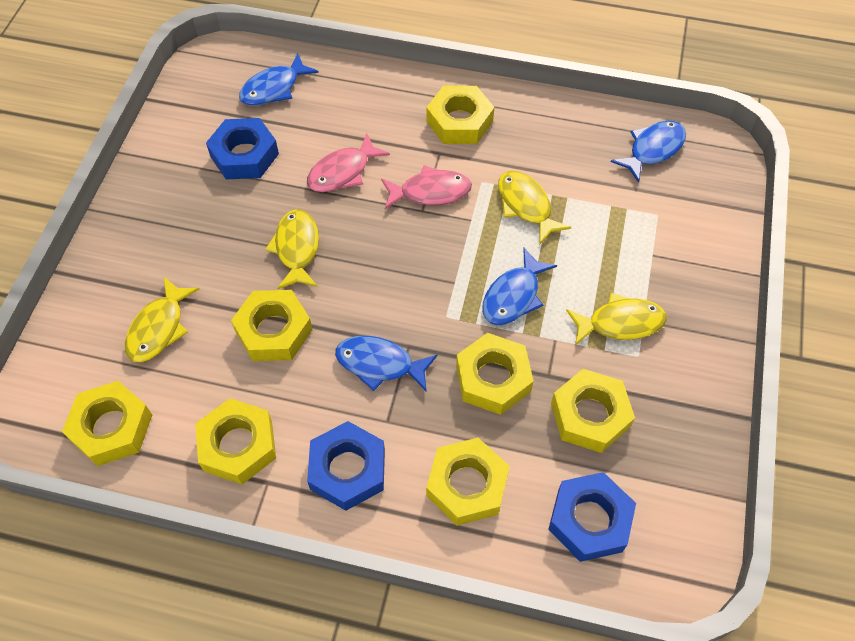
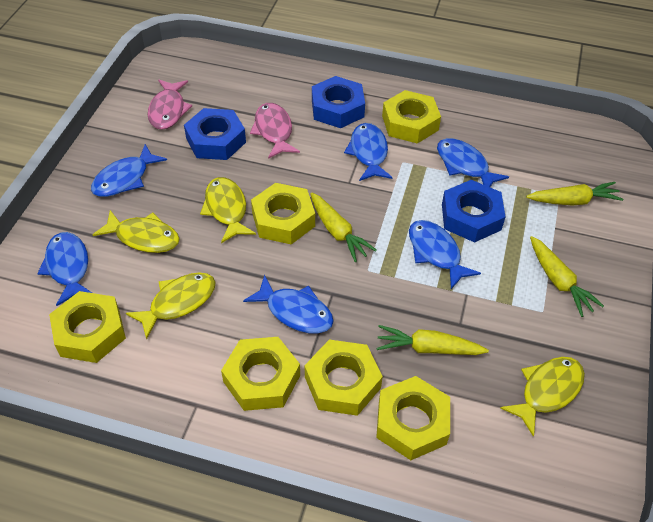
blue fish: 4 -> 6
yellow carrot: 0 -> 4
yellow nut: 7 -> 6

